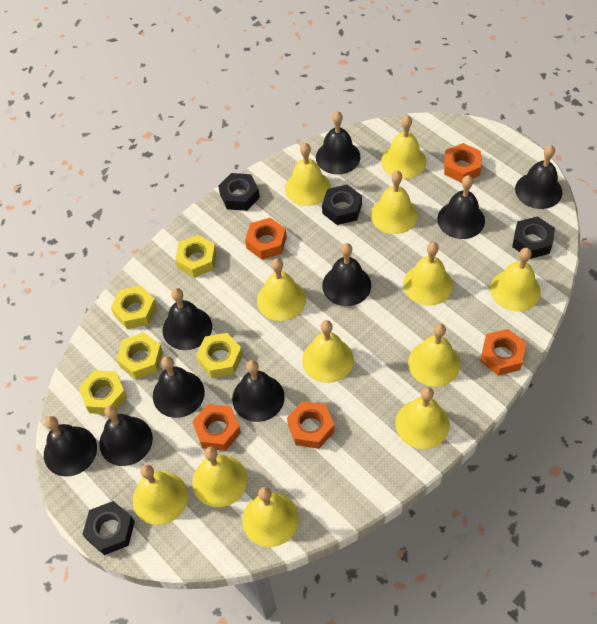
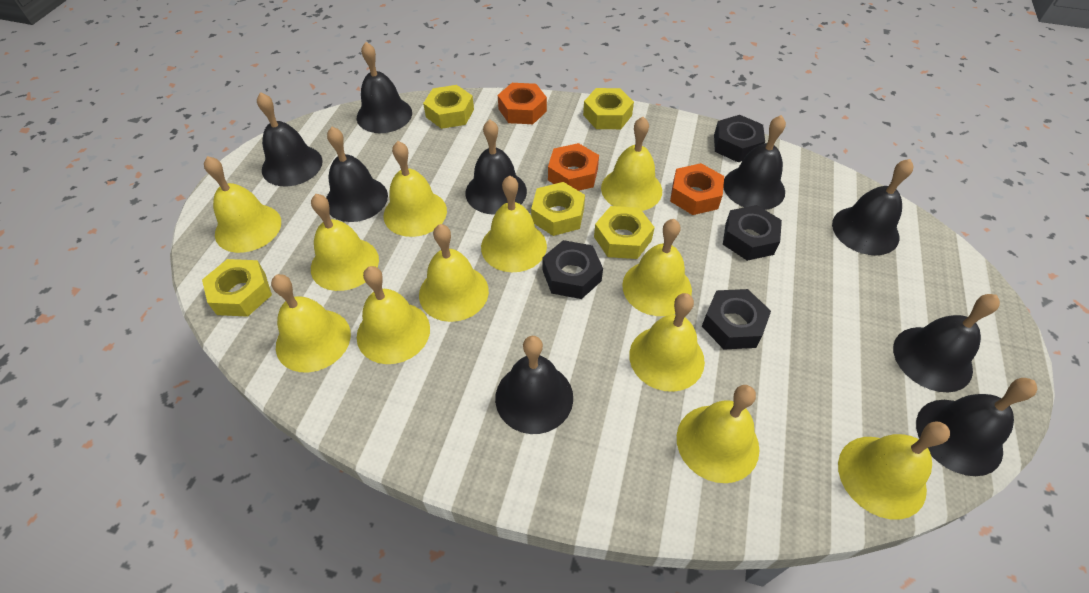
orange nut: 5 -> 3

